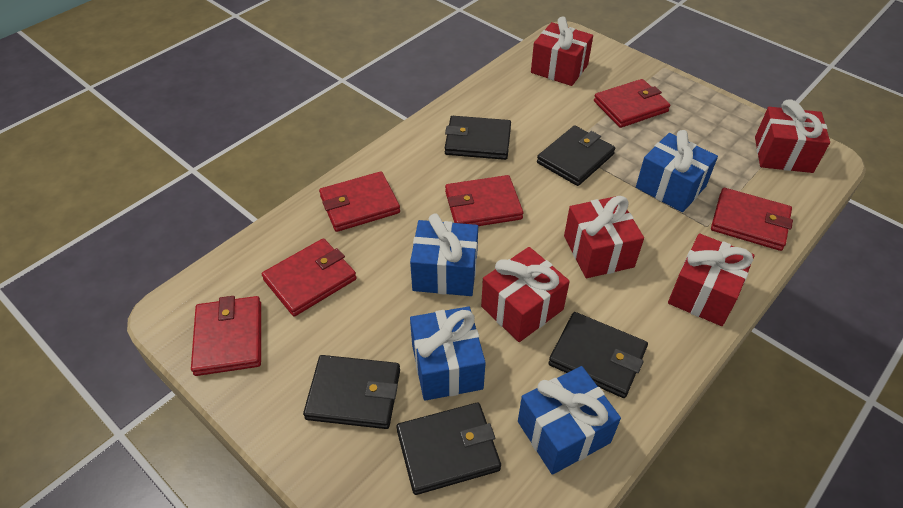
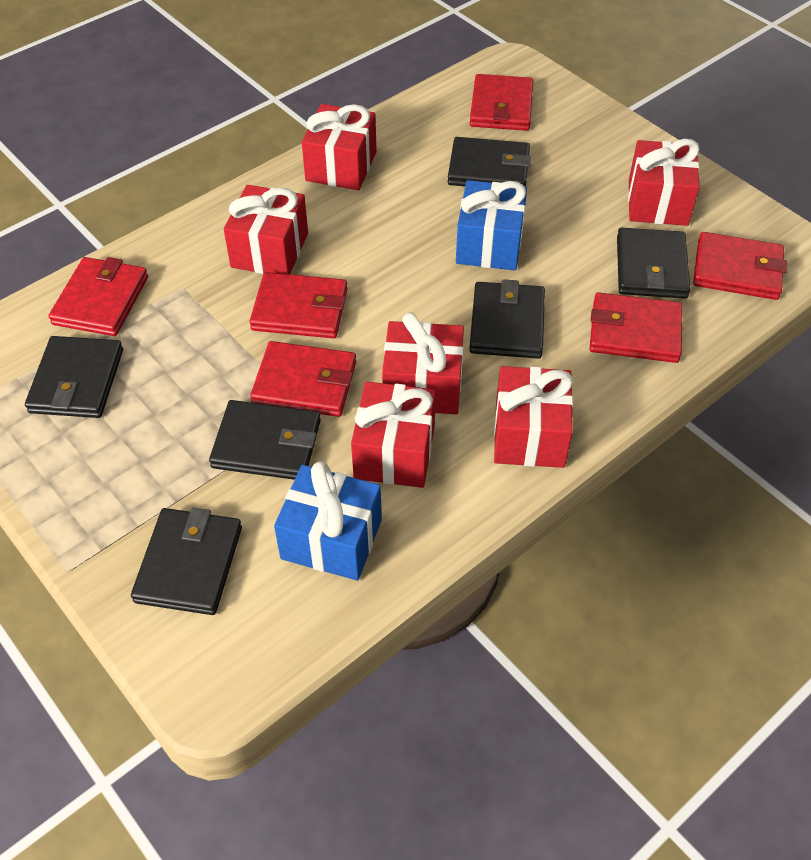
black wallet: 5 -> 6
blue gift: 4 -> 2
red gift: 5 -> 6

